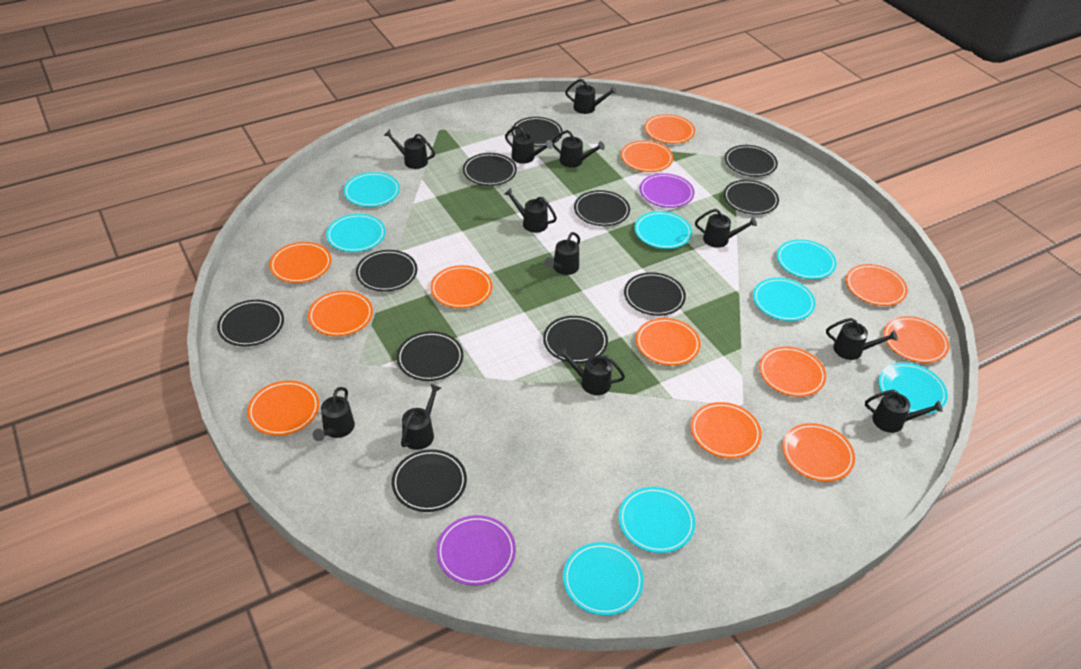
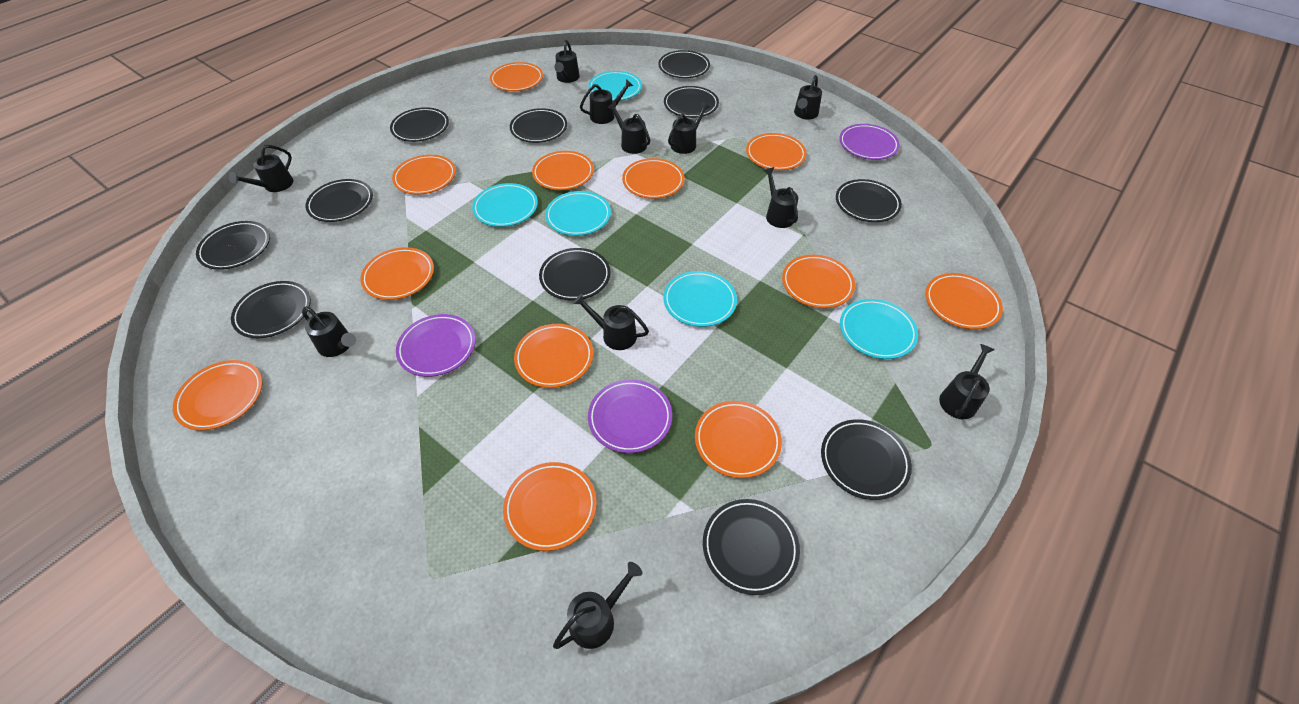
black watering can: 12 -> 11
purple plate: 2 -> 3
turquoise plate: 8 -> 5

